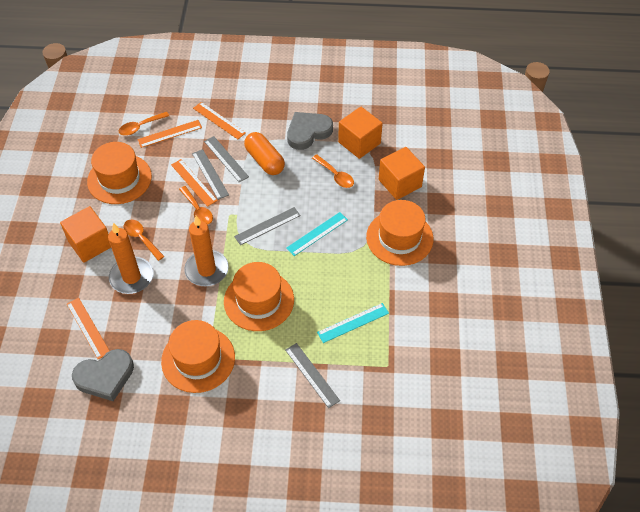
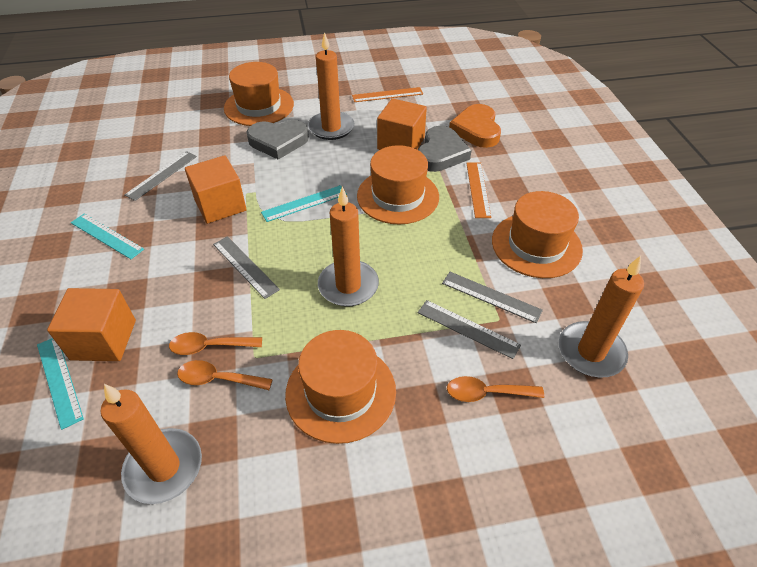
orange candle: 2 -> 4
orange capsule: 1 -> 0
orange heart: 0 -> 1
orange ruler: 4 -> 2
orange spoon: 4 -> 3
turquoise ruler: 2 -> 3

